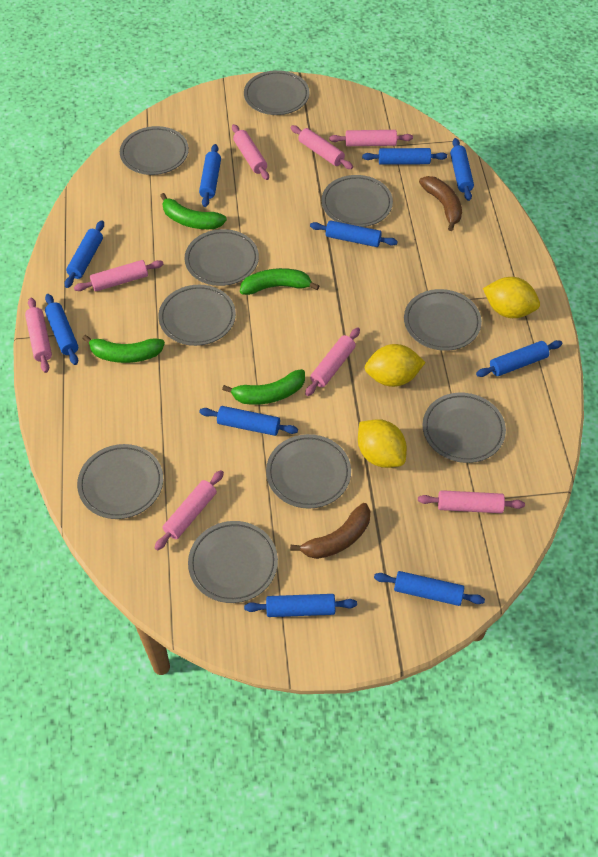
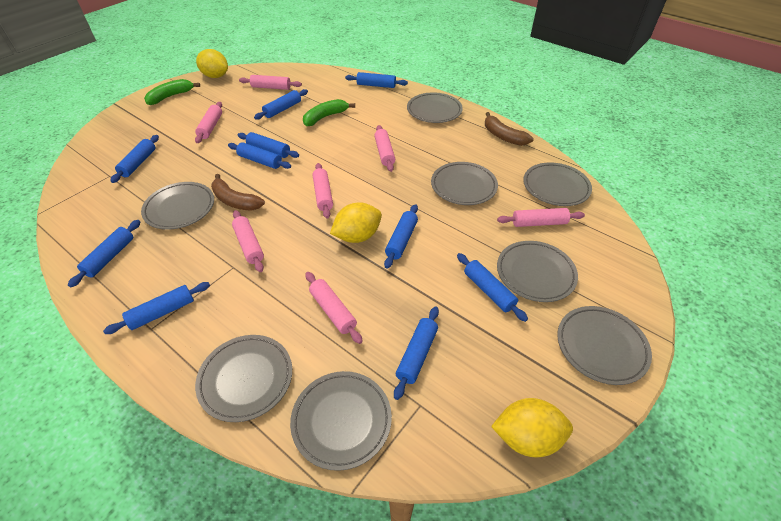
green banana: 4 -> 2
grey plate: 10 -> 8
pink rolling pin: 8 -> 7

